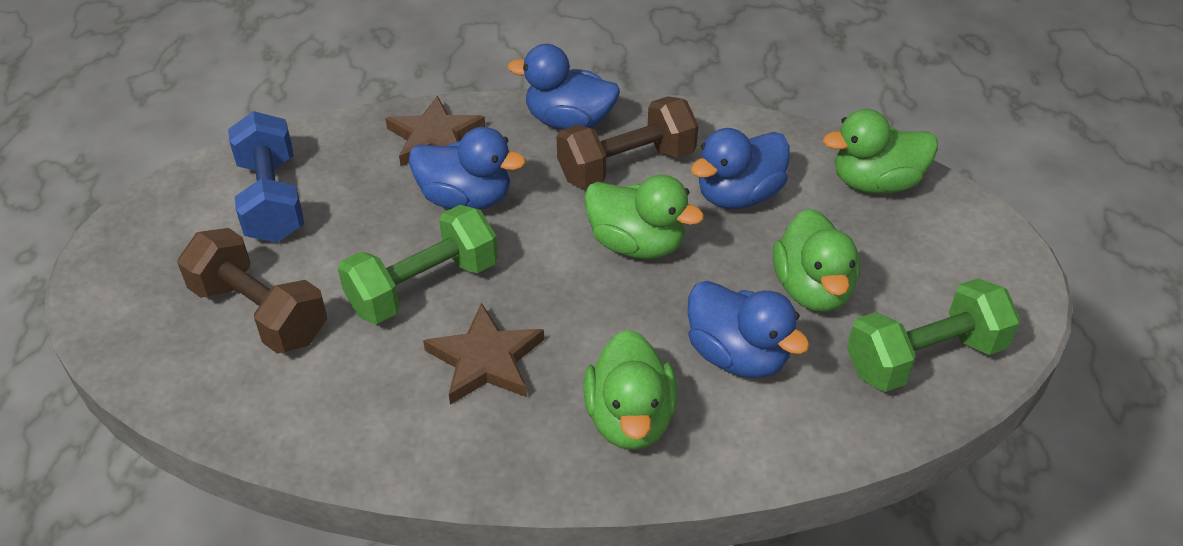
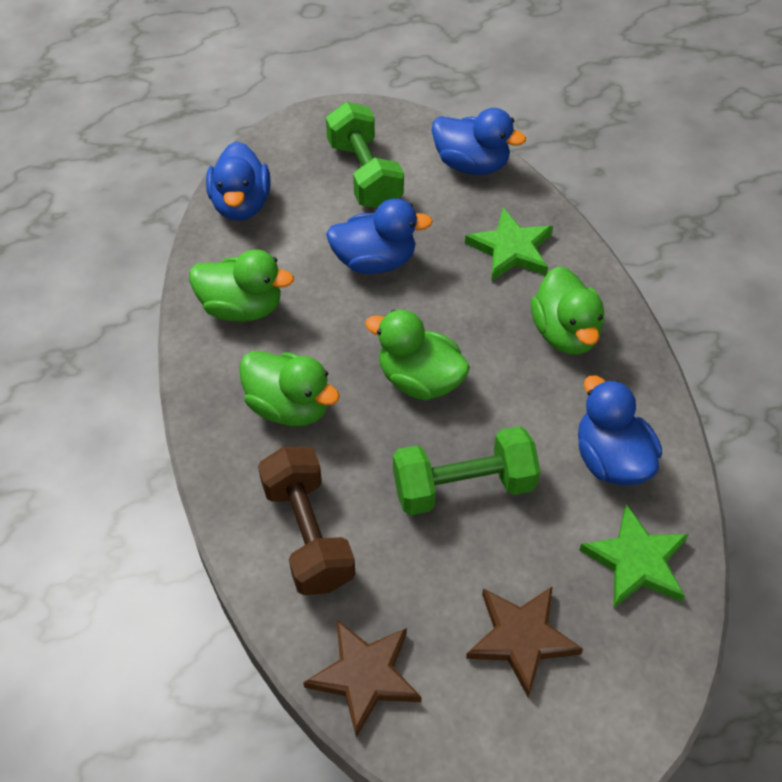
blue dumbbell: 1 -> 0
brown dumbbell: 2 -> 1
green star: 0 -> 2

